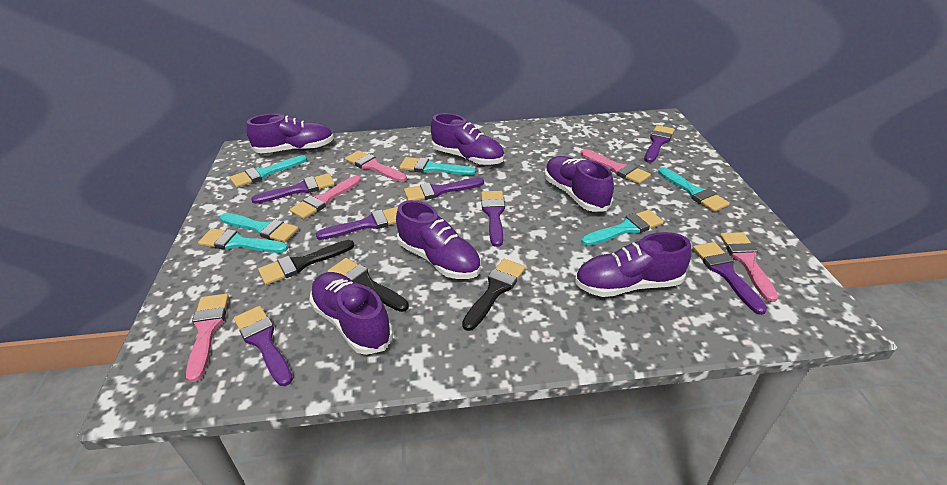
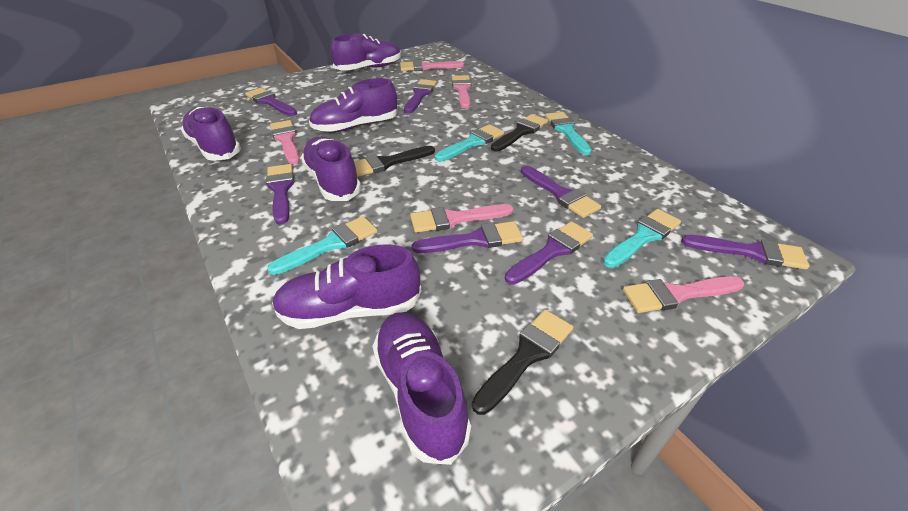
turquoise brush: 6 -> 4

